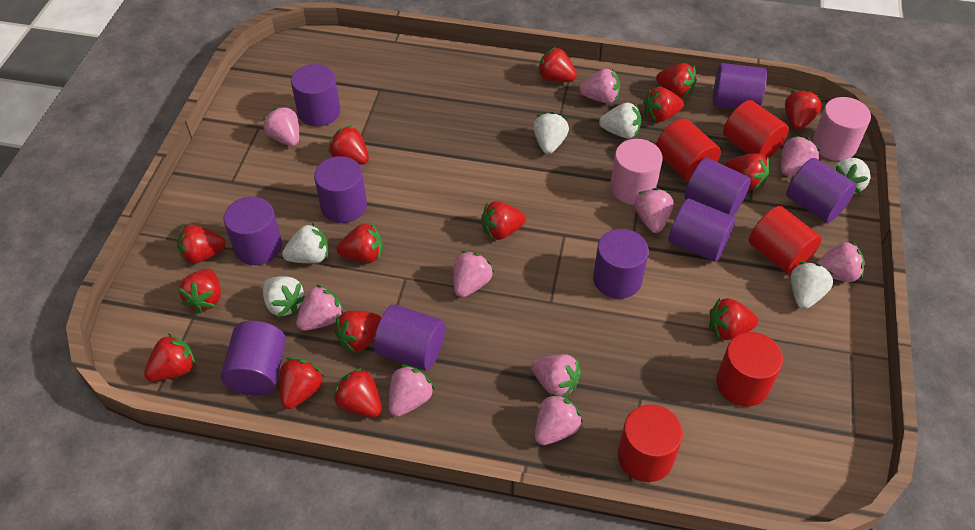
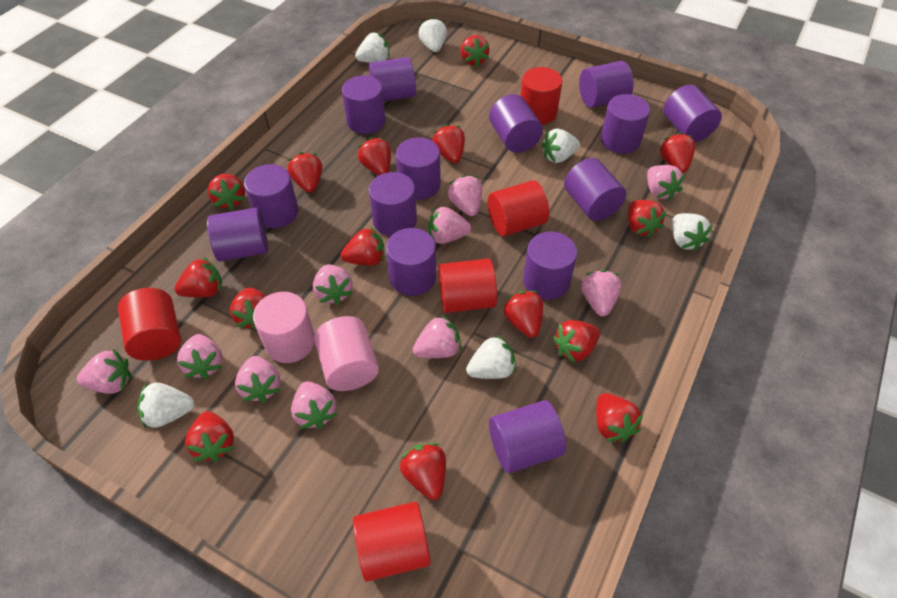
purple cylinder: 10 -> 14

